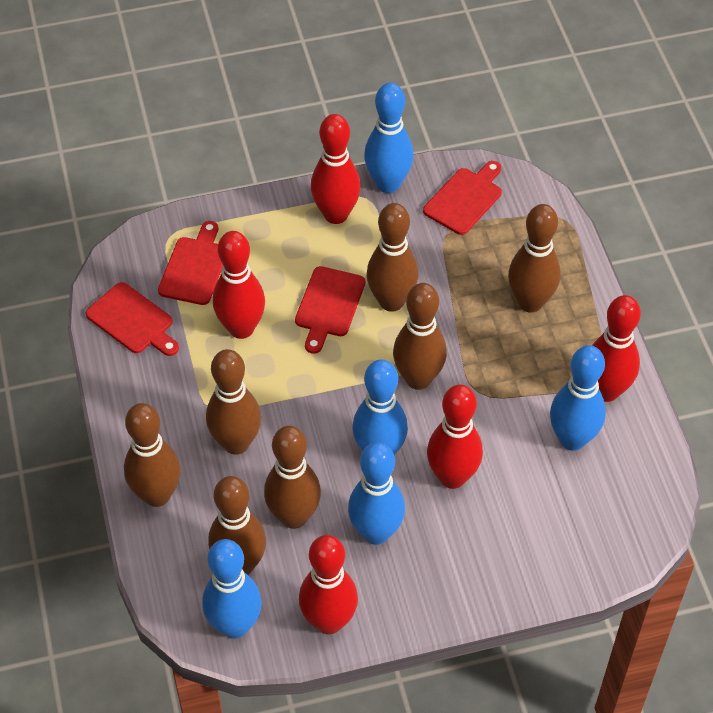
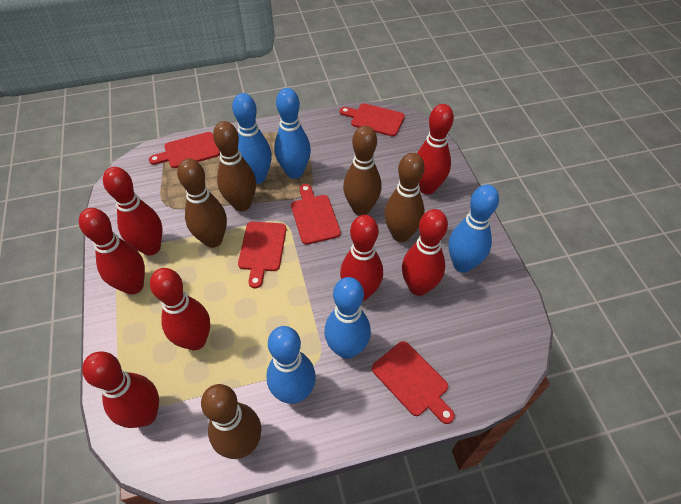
brown bowling pin: 7 -> 5
red bowling pin: 5 -> 7
red cutting board: 4 -> 5

